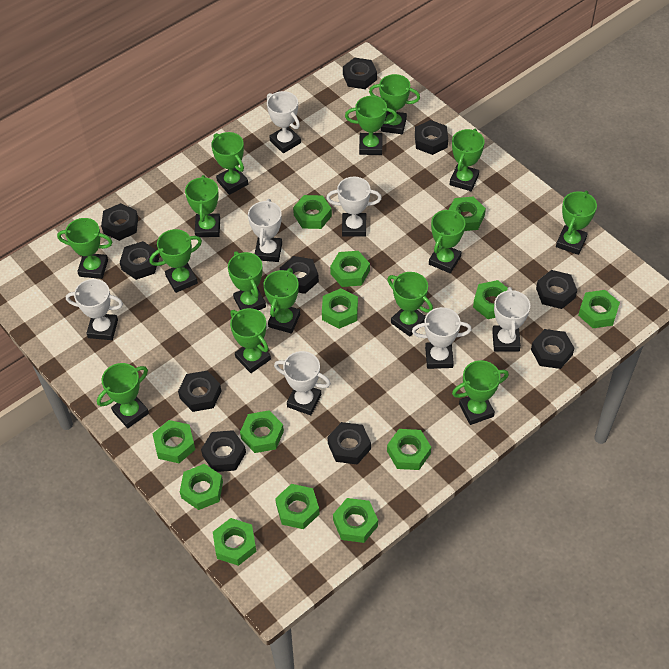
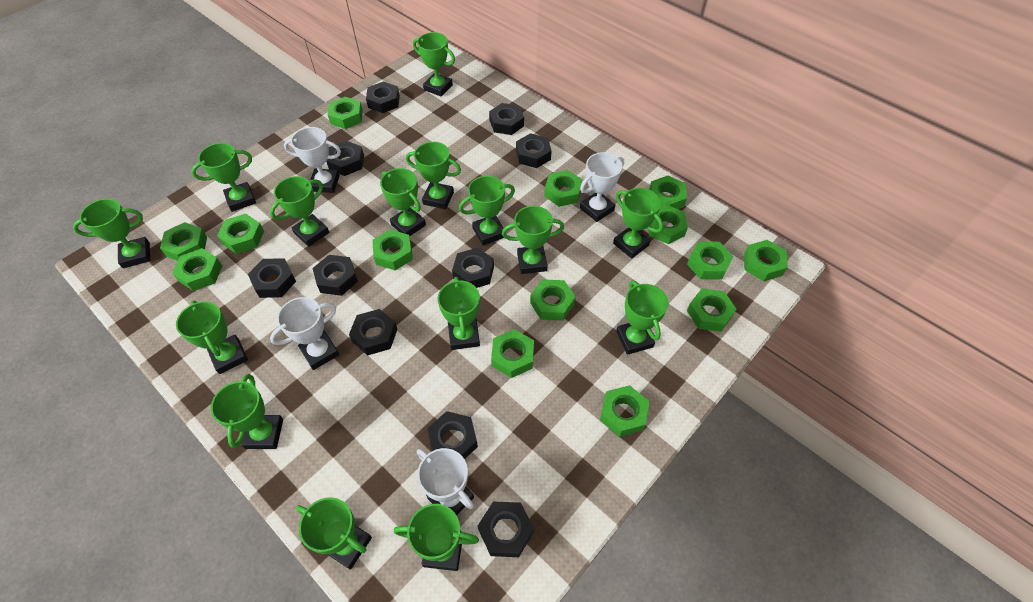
green nut: 13 -> 14
white trophy: 7 -> 4

